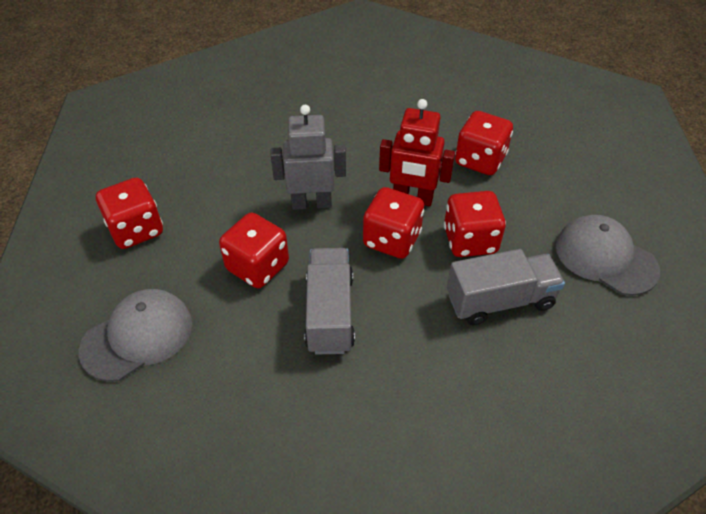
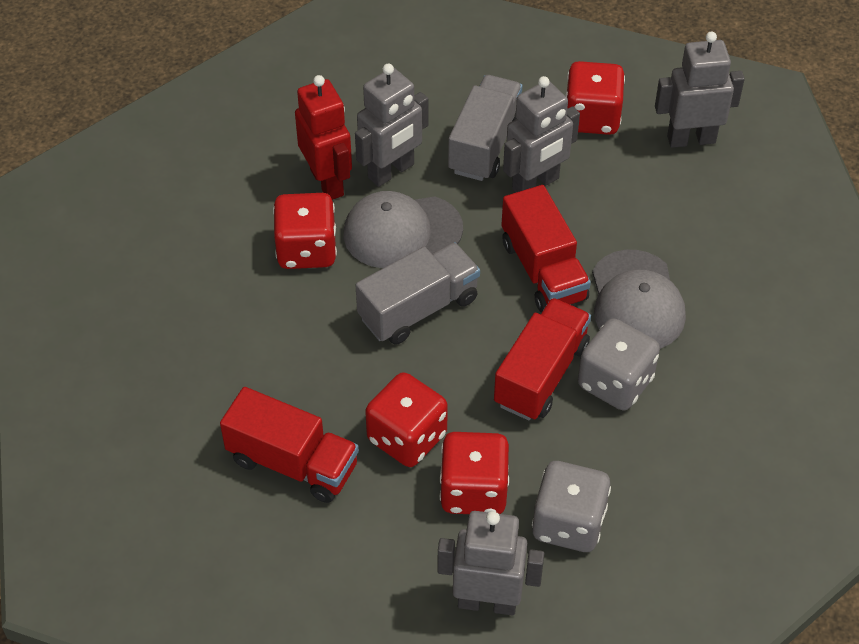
grey dice: 0 -> 2
grey robot: 1 -> 4
red dice: 5 -> 4
red truck: 0 -> 3

